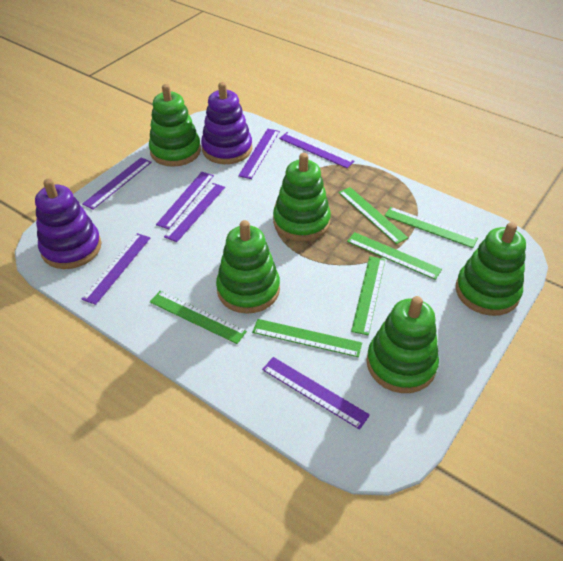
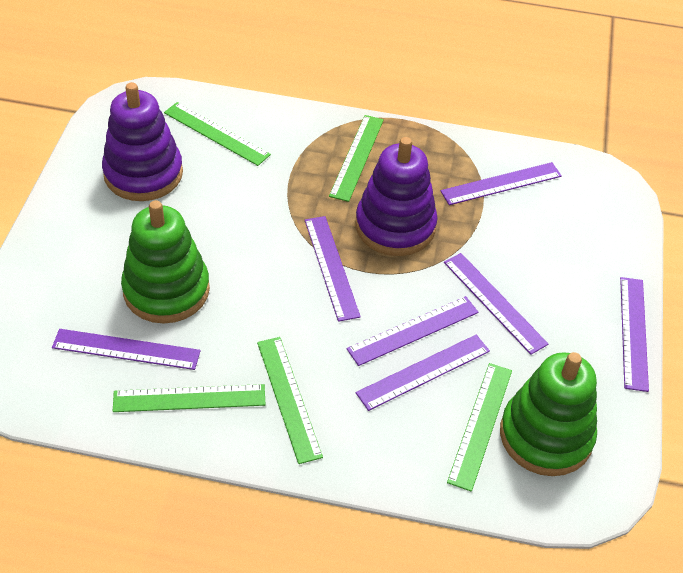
green ruler: 6 -> 5
green stacking toy: 5 -> 2

